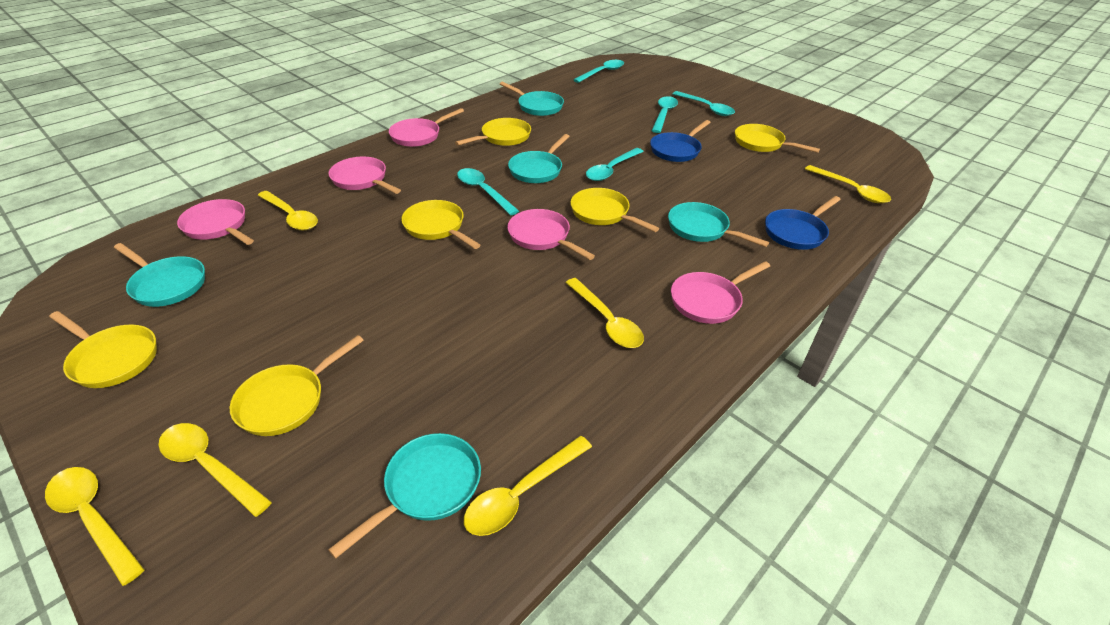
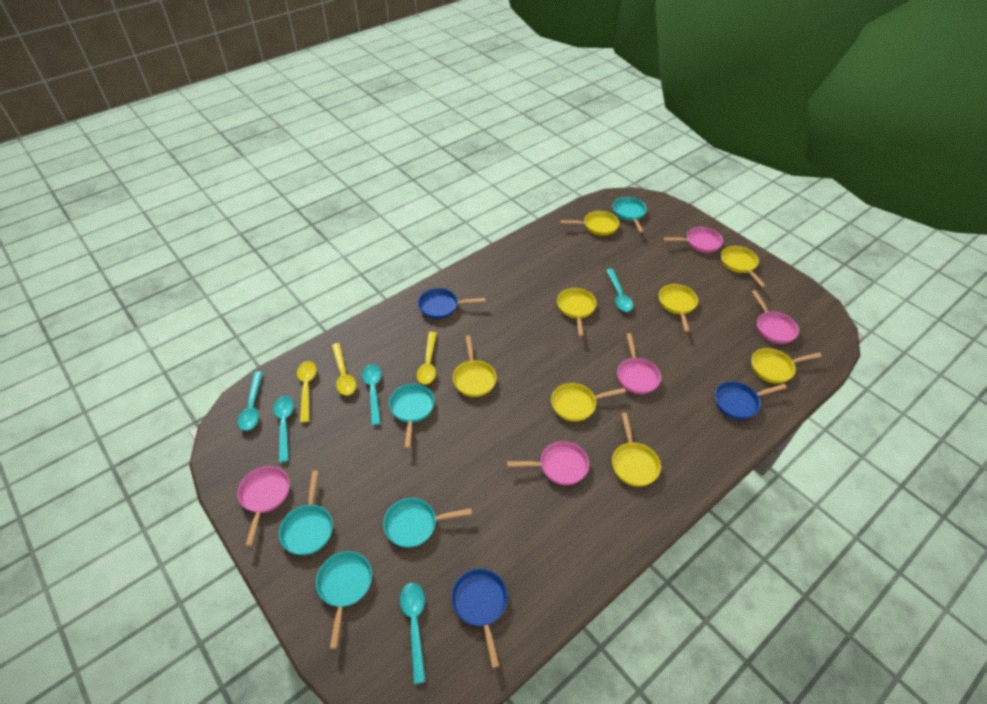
blue pan: 2 -> 3
yellow pan: 6 -> 8
yellow spoon: 6 -> 3

